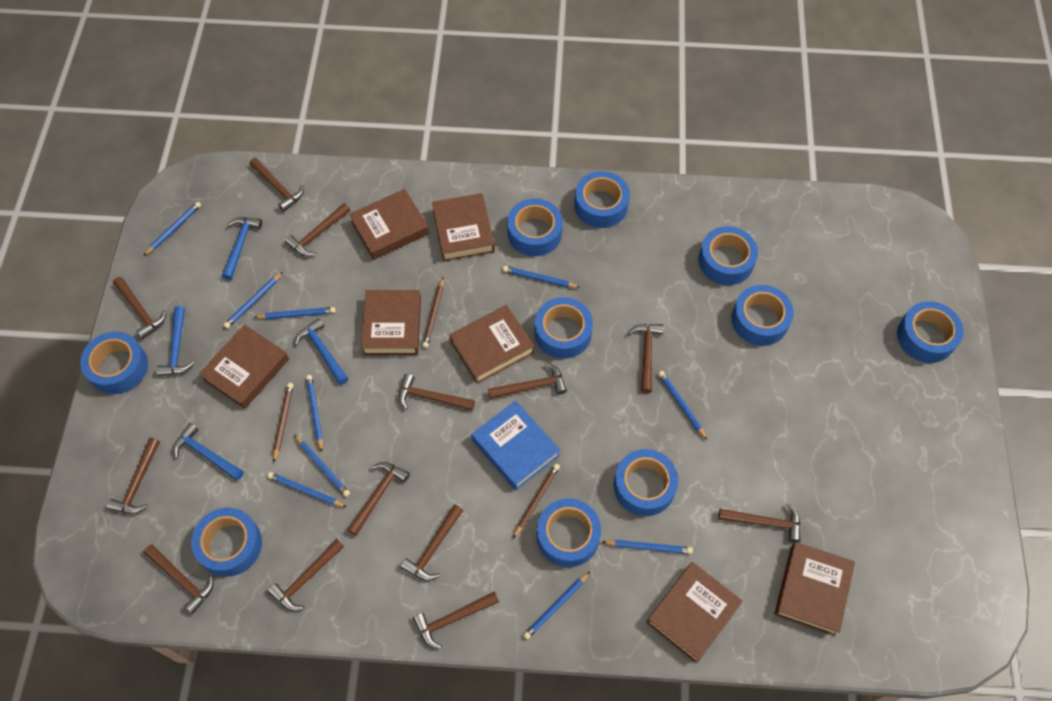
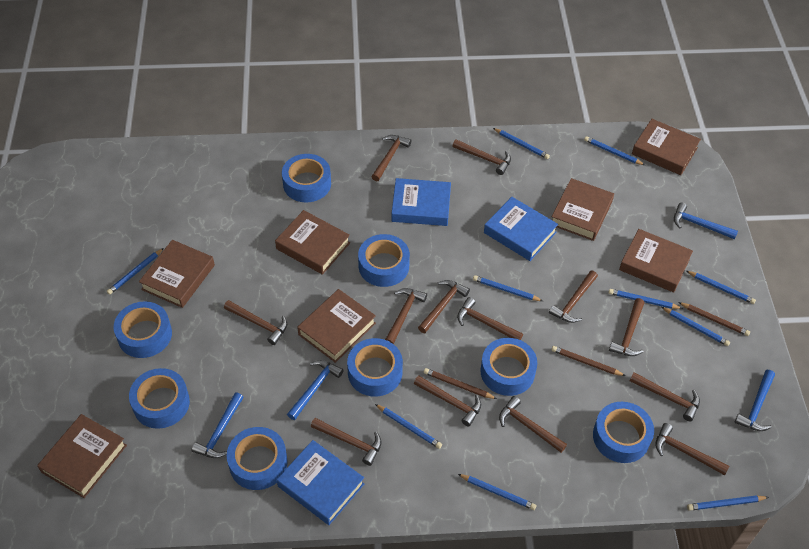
blue book: 1 -> 3
blue tape: 10 -> 8

